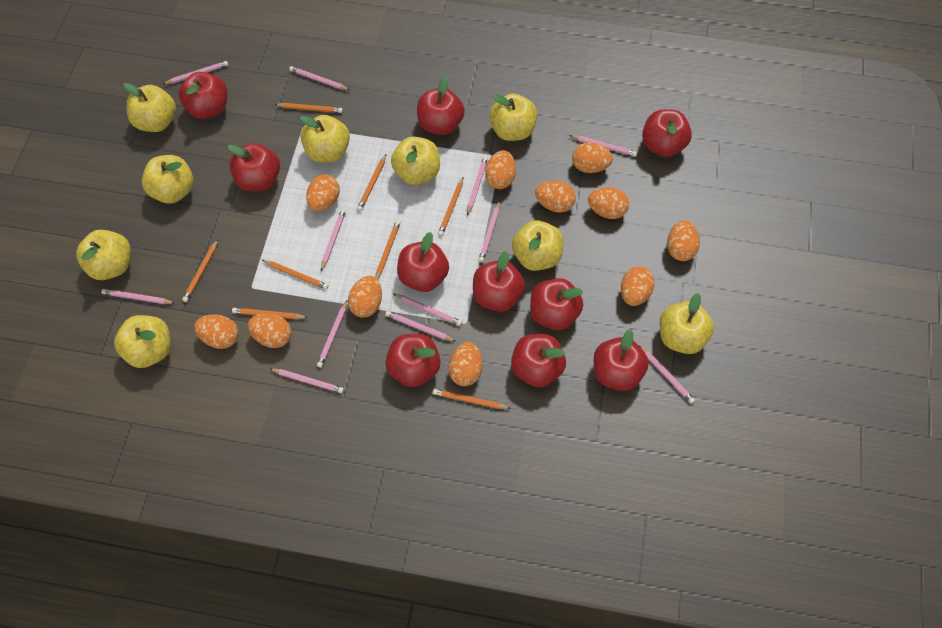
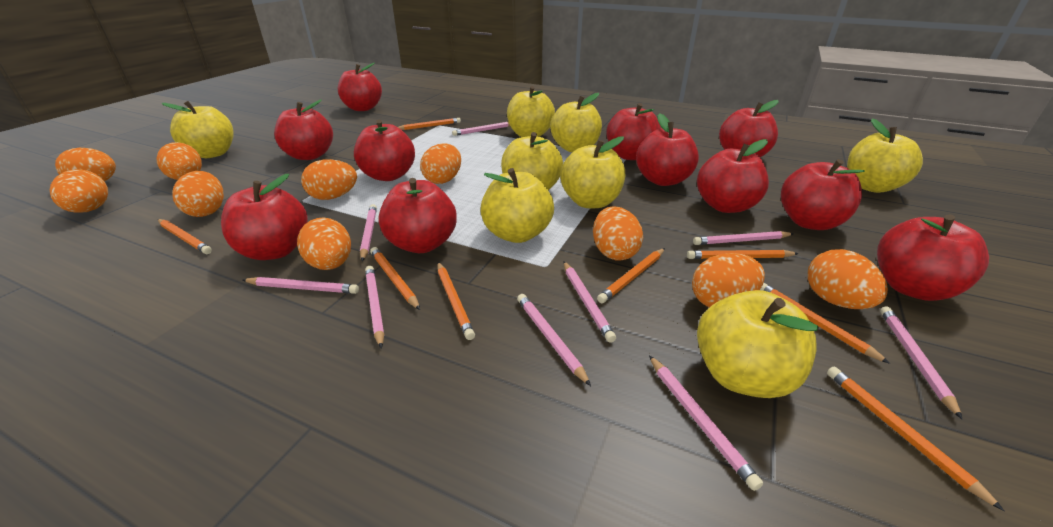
orange egg: 11 -> 10
pink pencil: 12 -> 9
red apple: 10 -> 11
yellow apple: 9 -> 8

